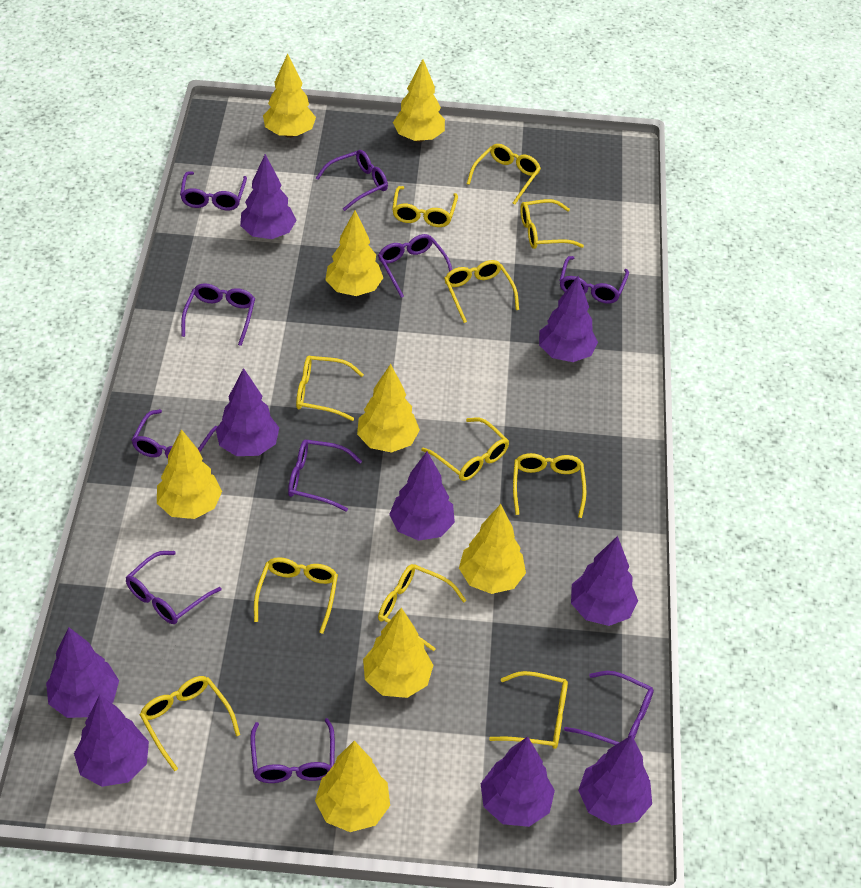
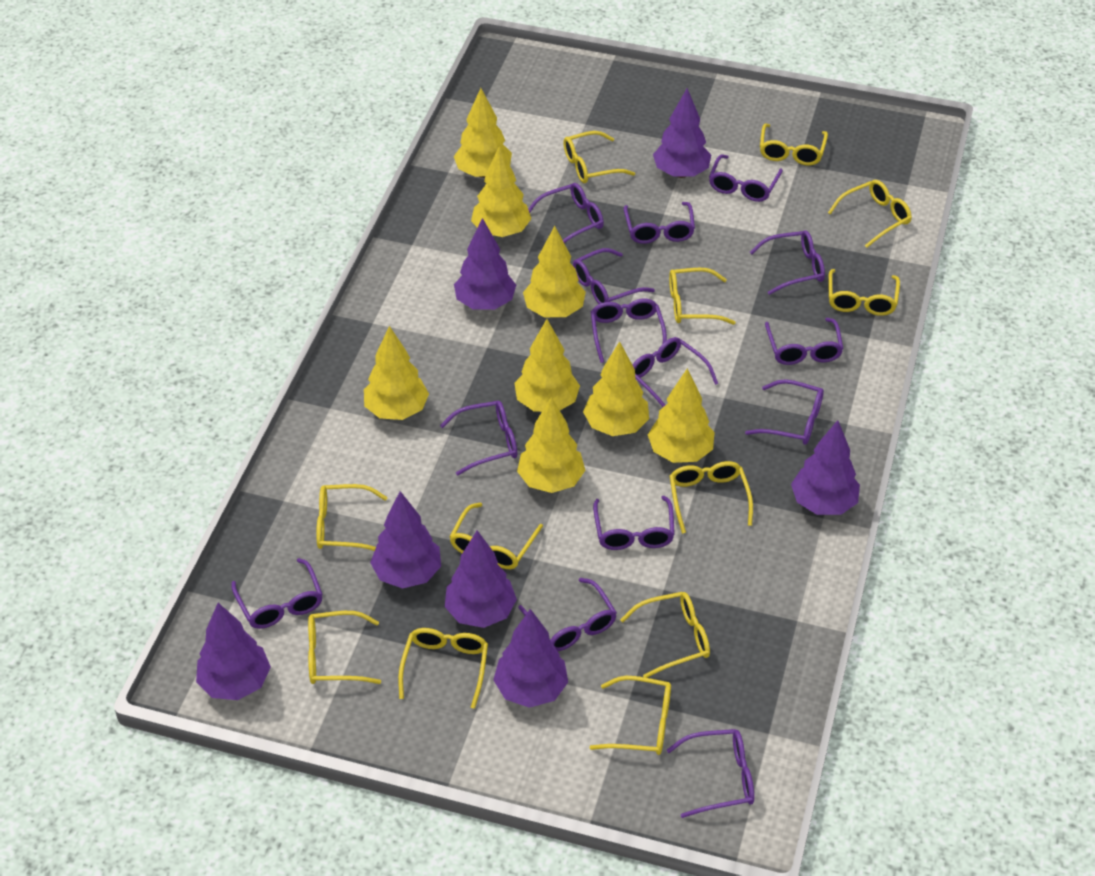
purple glasses: 10 -> 14
purple tree: 9 -> 7
yellow glasses: 11 -> 12

